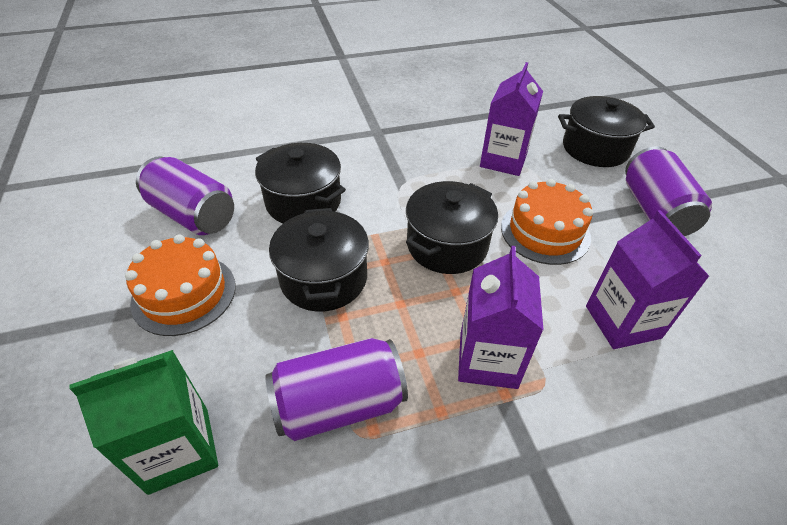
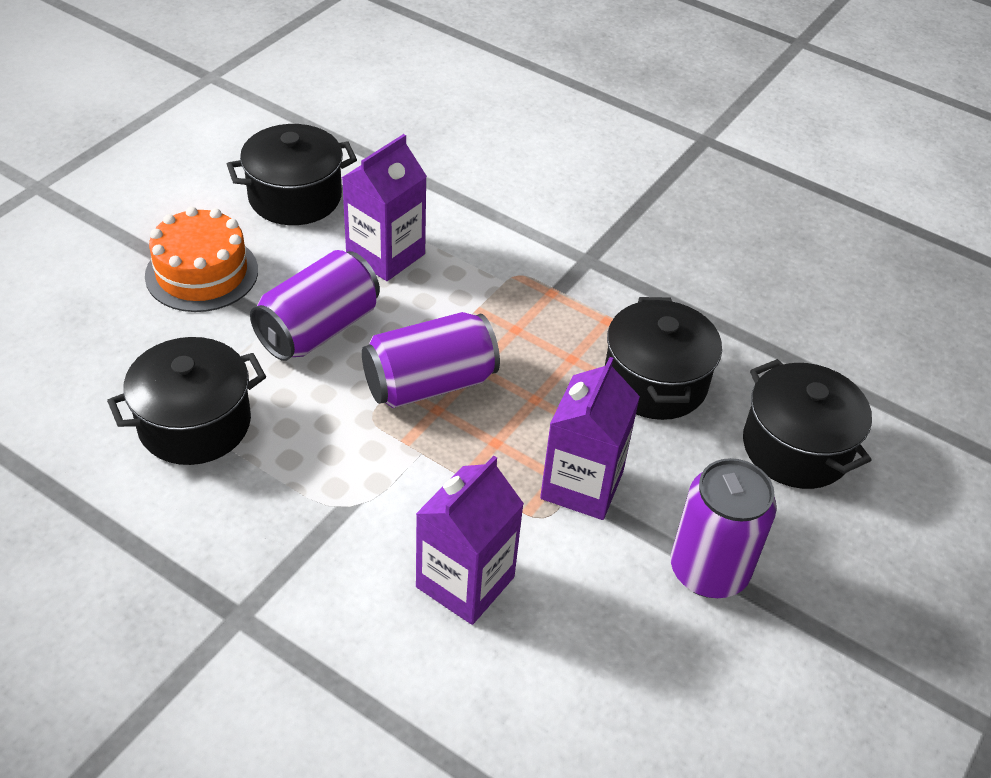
green carton: 1 -> 0
orange cake: 2 -> 1

